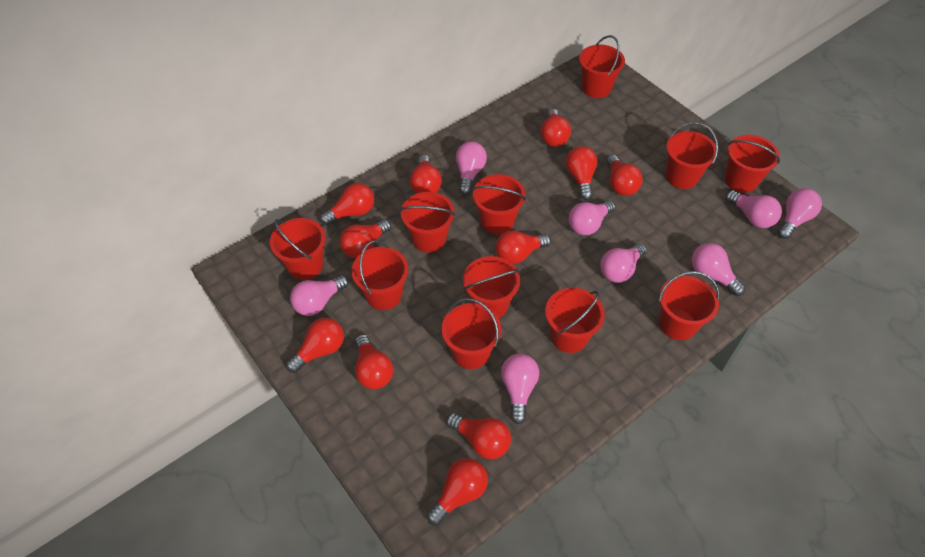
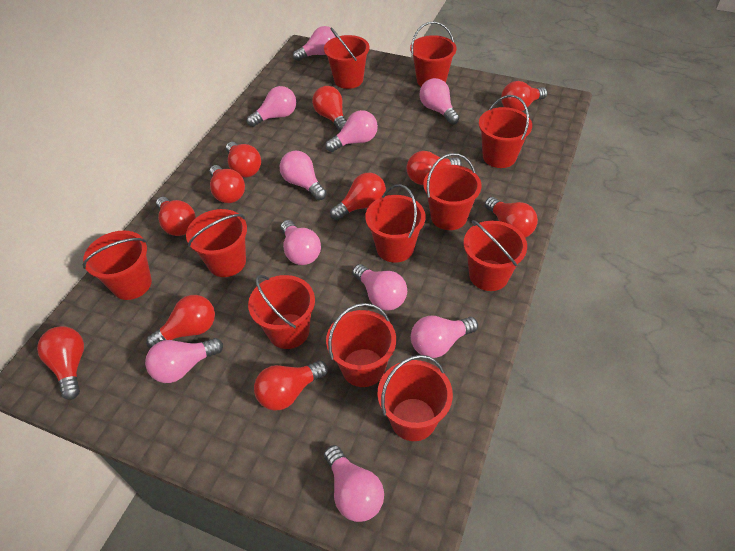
pink light bulb: 8 -> 10

